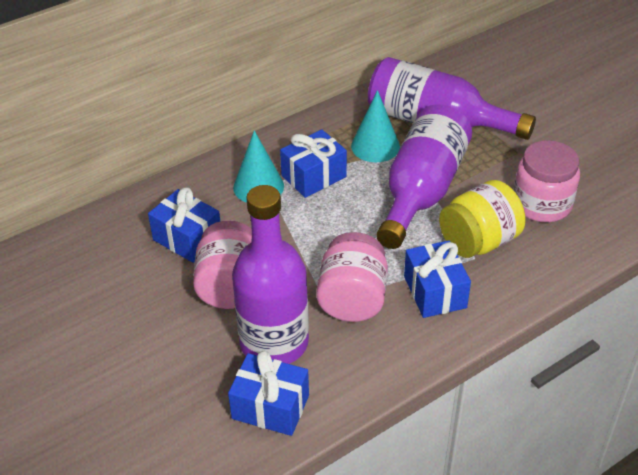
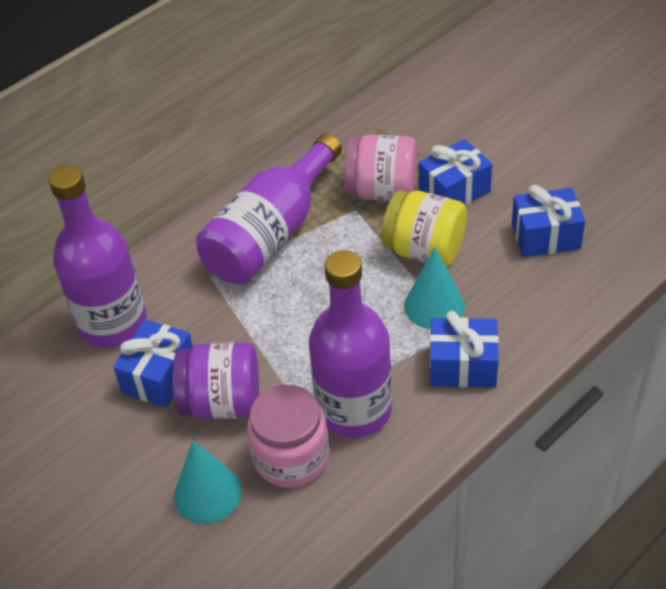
pink jar: 3 -> 2
purple jar: 0 -> 1

